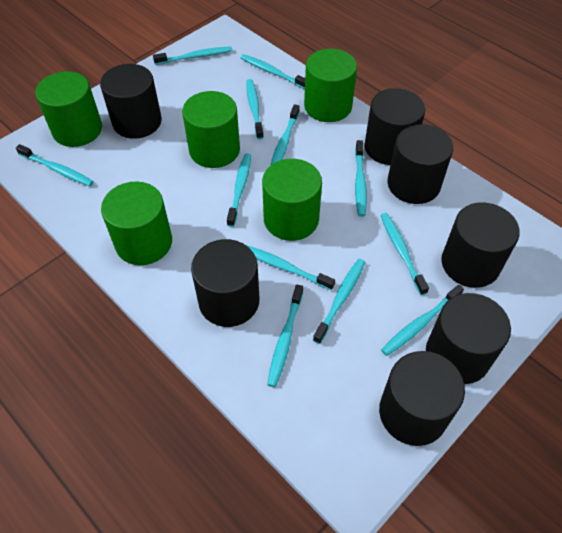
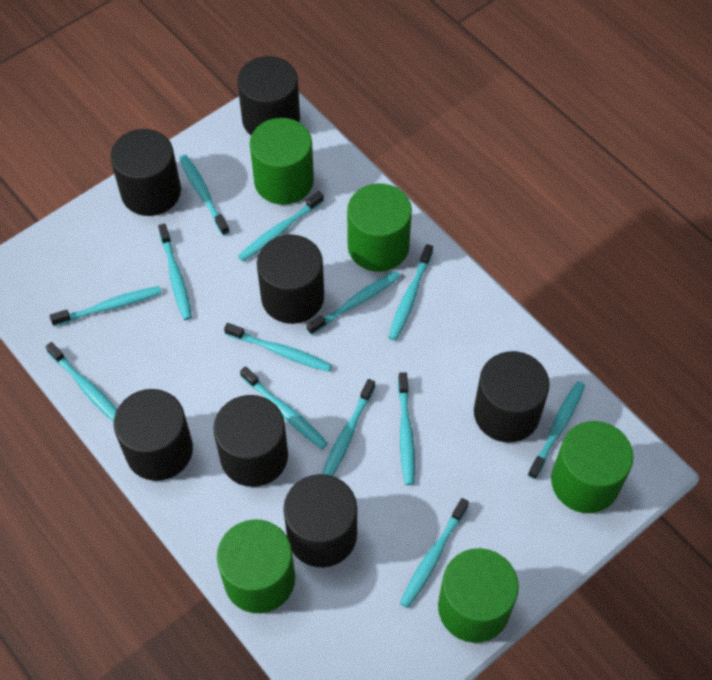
turquoise toothbrush: 12 -> 13

